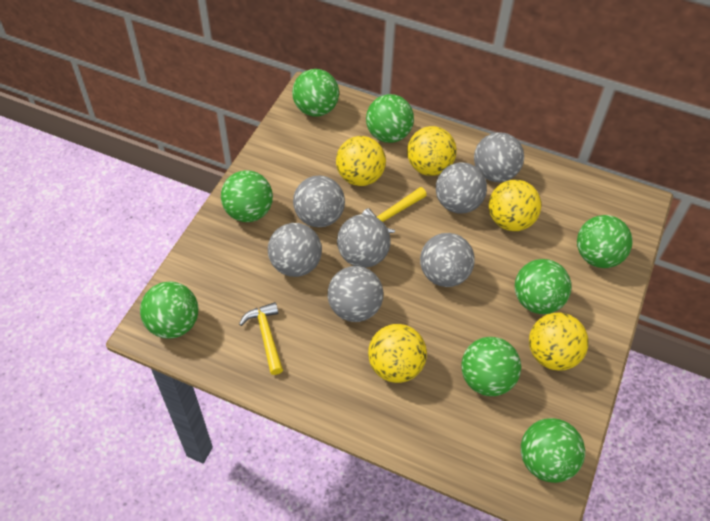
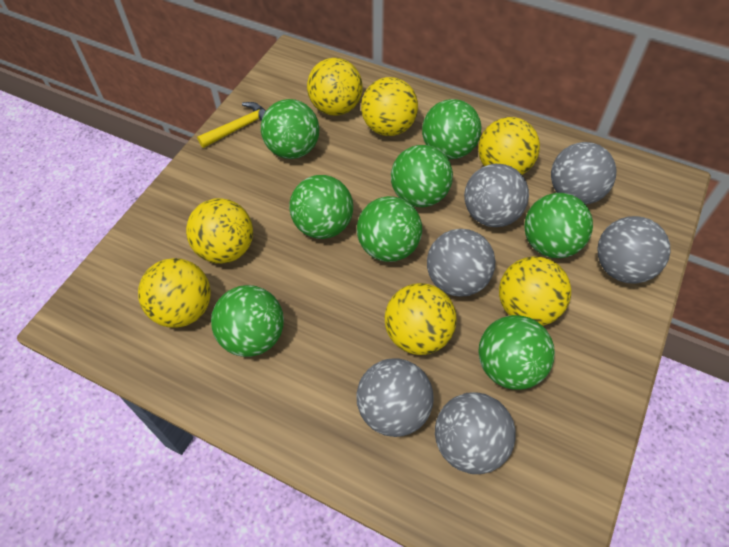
grey ball: 7 -> 6
yellow ball: 5 -> 7
yellow hammer: 2 -> 1

